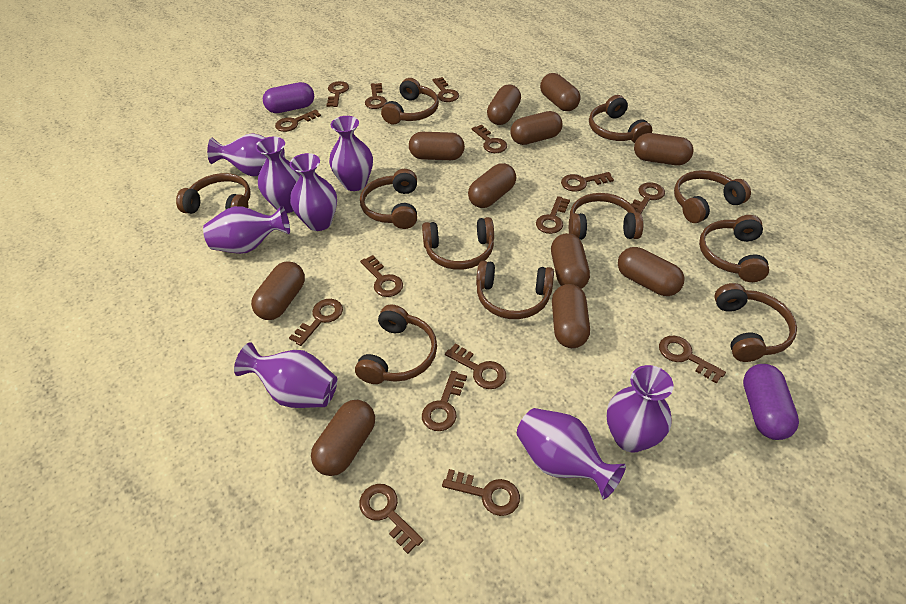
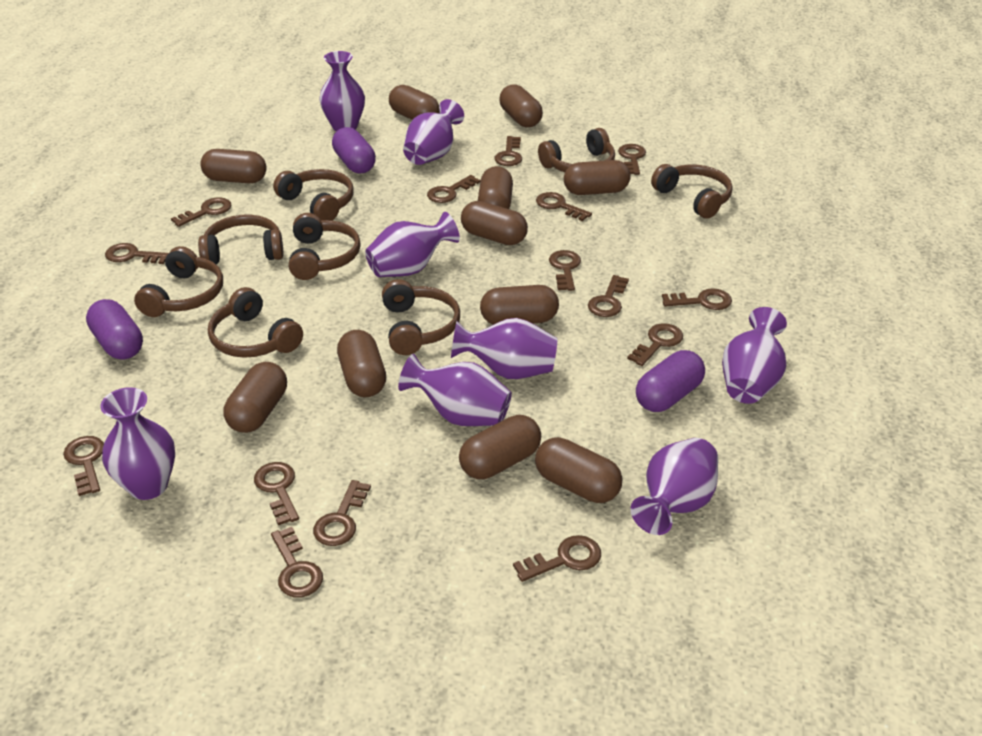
brown headphones: 11 -> 8
purple capsule: 2 -> 3

